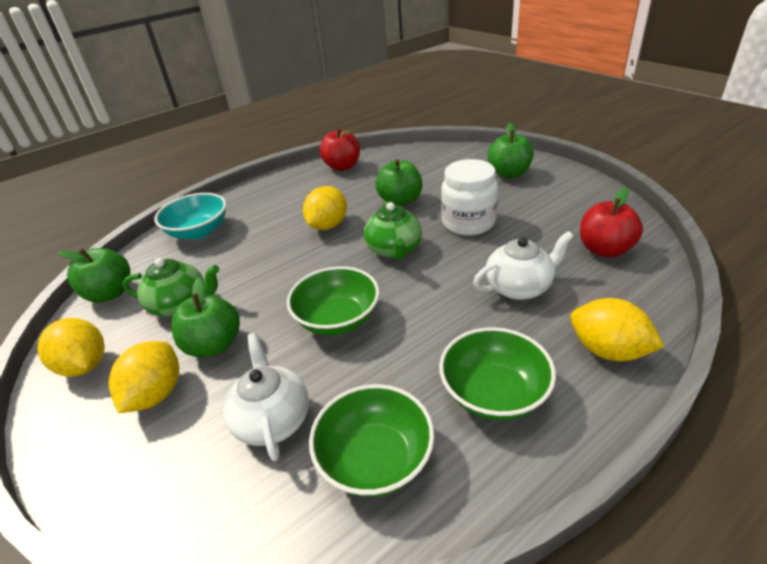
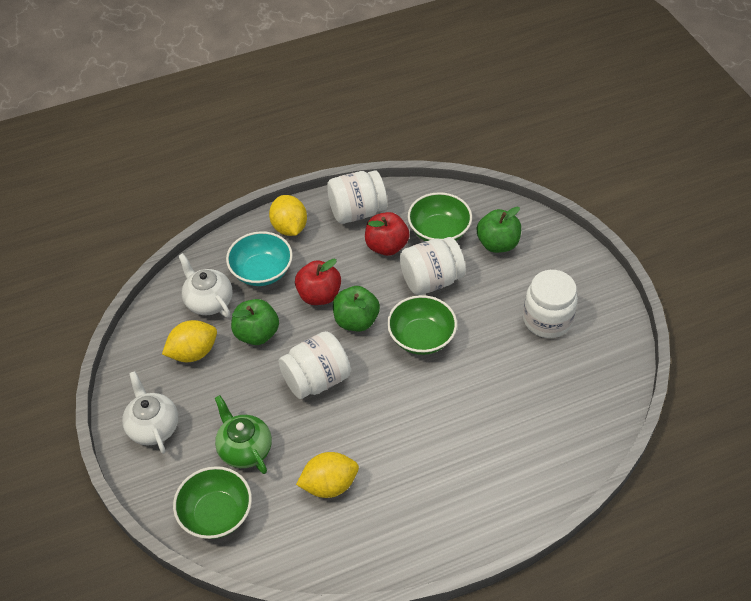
green apple: 4 -> 3
green teapot: 2 -> 1
white jar: 1 -> 4
yellow lemon: 4 -> 3

